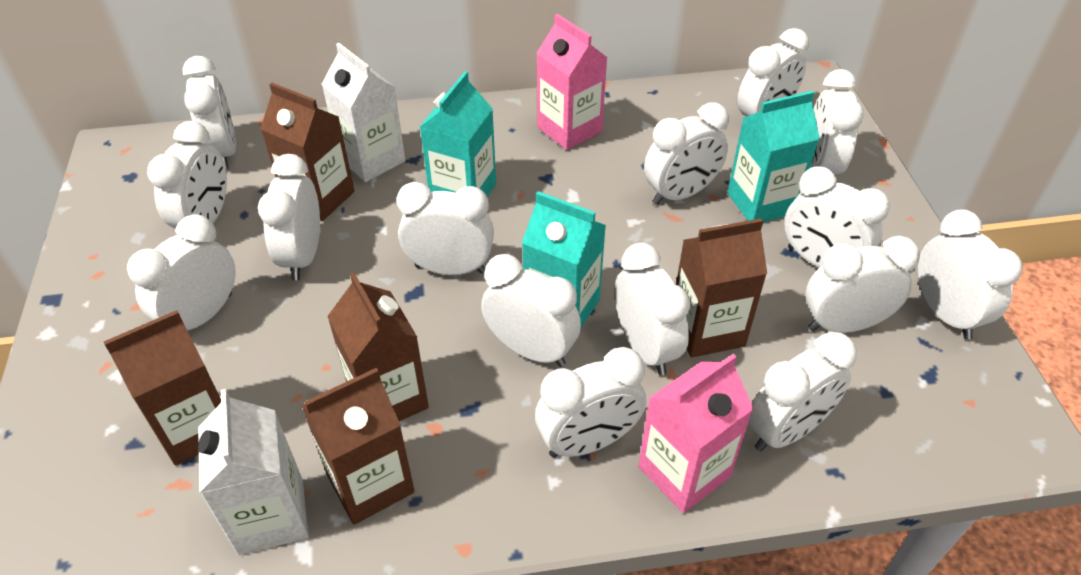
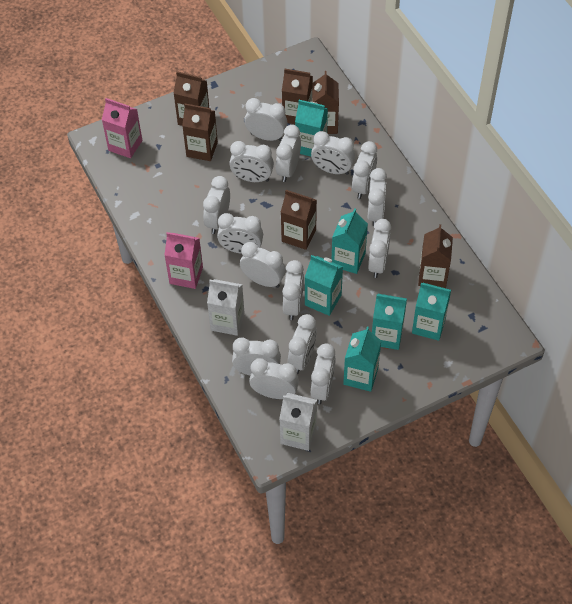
brown carton: 5 -> 6
turquoise carton: 3 -> 6

